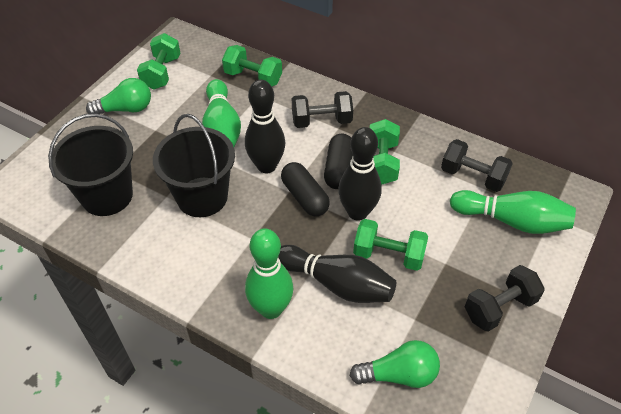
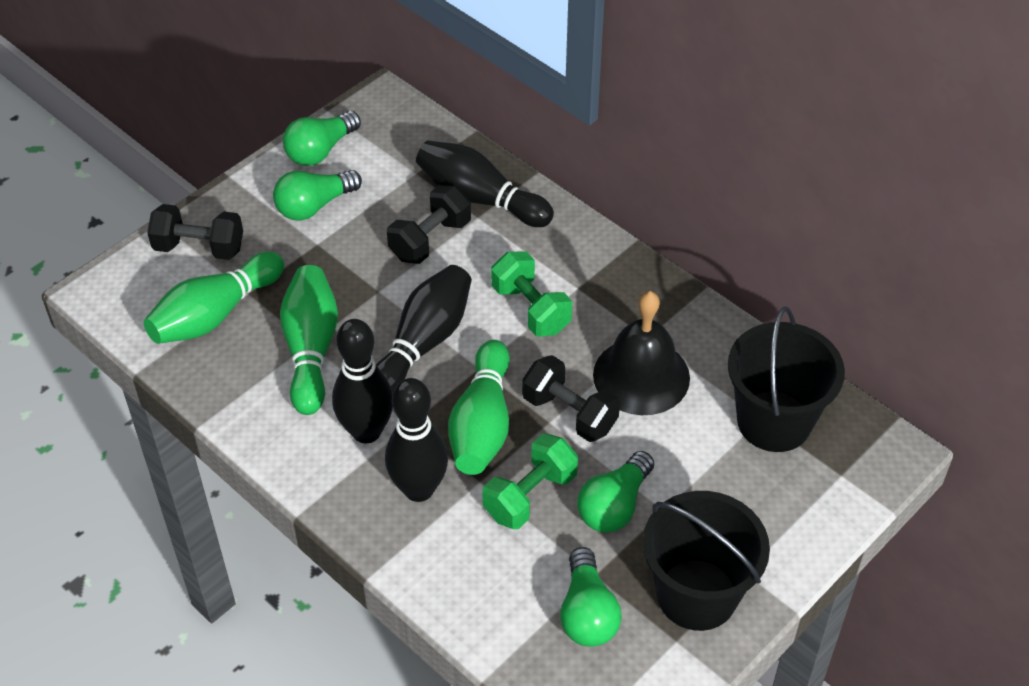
black bell: 0 -> 1
black bowling pin: 3 -> 4
black capsule: 2 -> 0
green dumbbell: 4 -> 2
green light bulb: 2 -> 4

